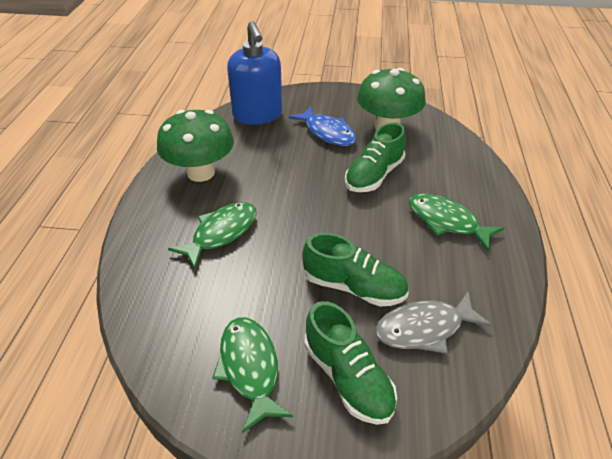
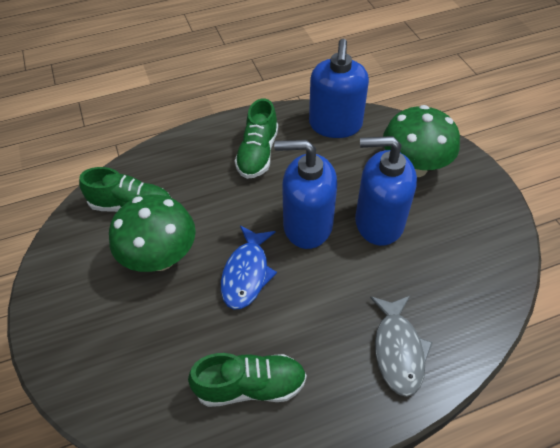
blue soap dispenser: 1 -> 3
green fish: 3 -> 0

